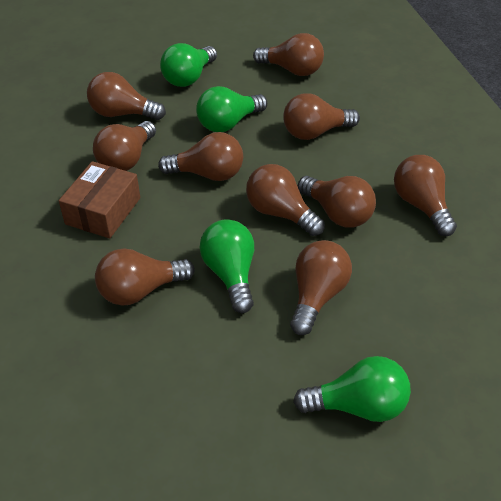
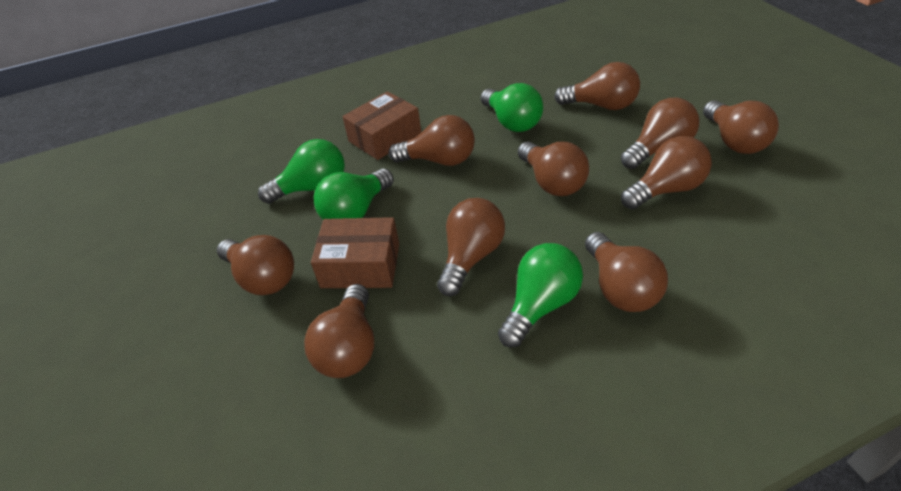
brown box: 1 -> 2

